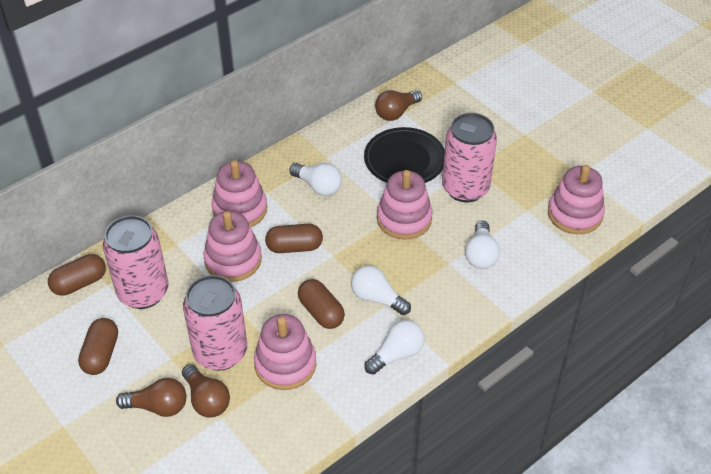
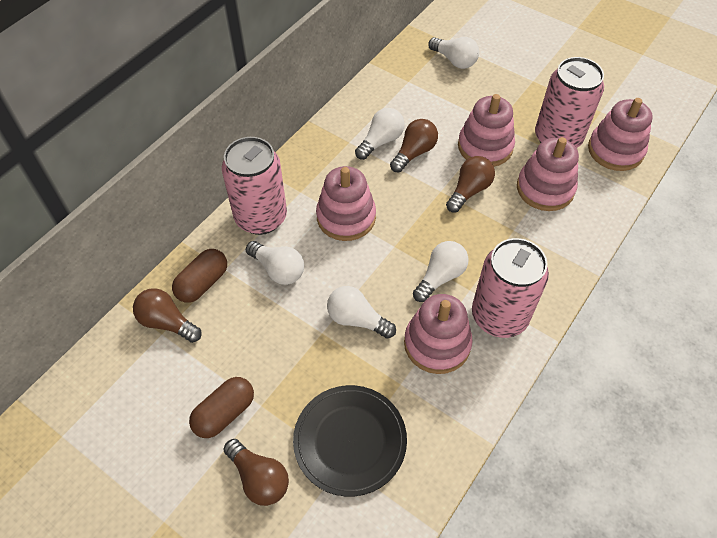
brown capsule: 4 -> 2
brown light bulb: 3 -> 4
white light bulb: 4 -> 5

